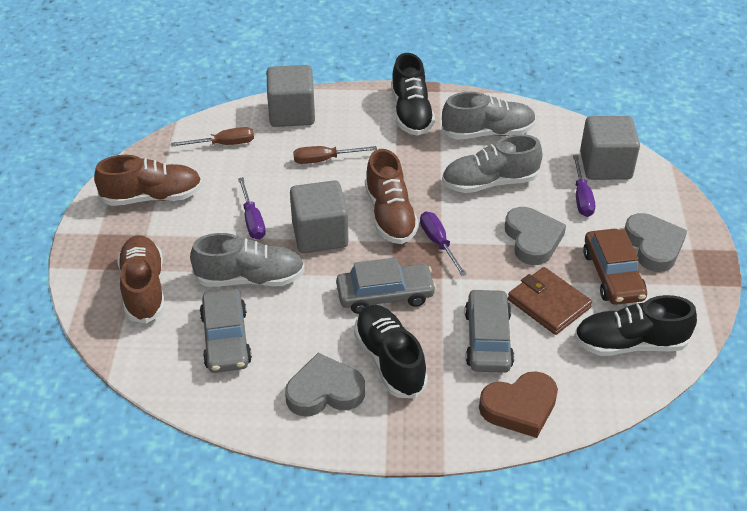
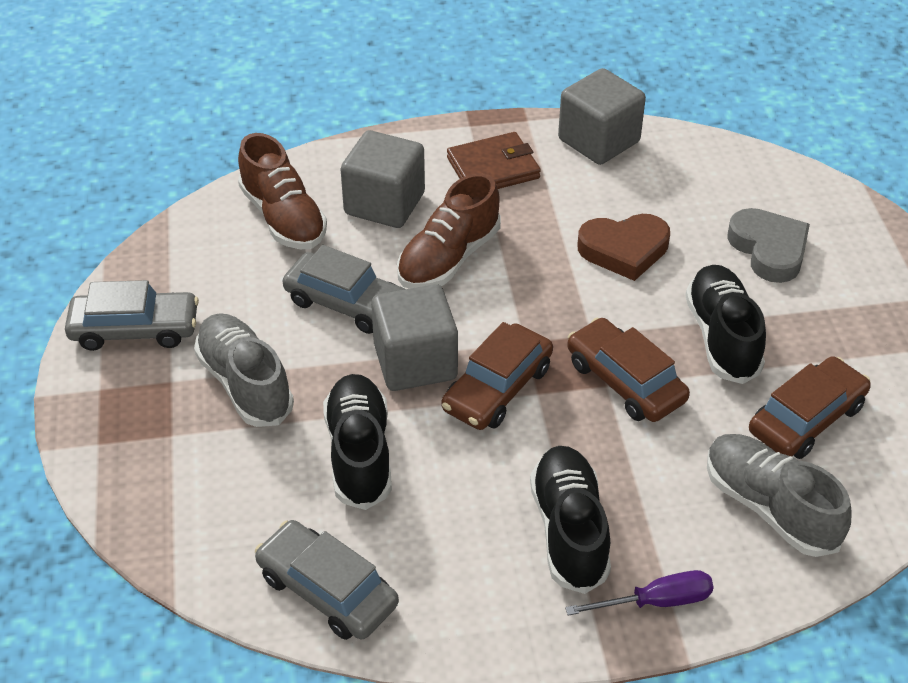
brown car: 1 -> 3
brown screwdriver: 2 -> 0
brown shoe: 3 -> 2
grey heart: 3 -> 1
grey shoe: 3 -> 2
purple screwdriver: 3 -> 1

